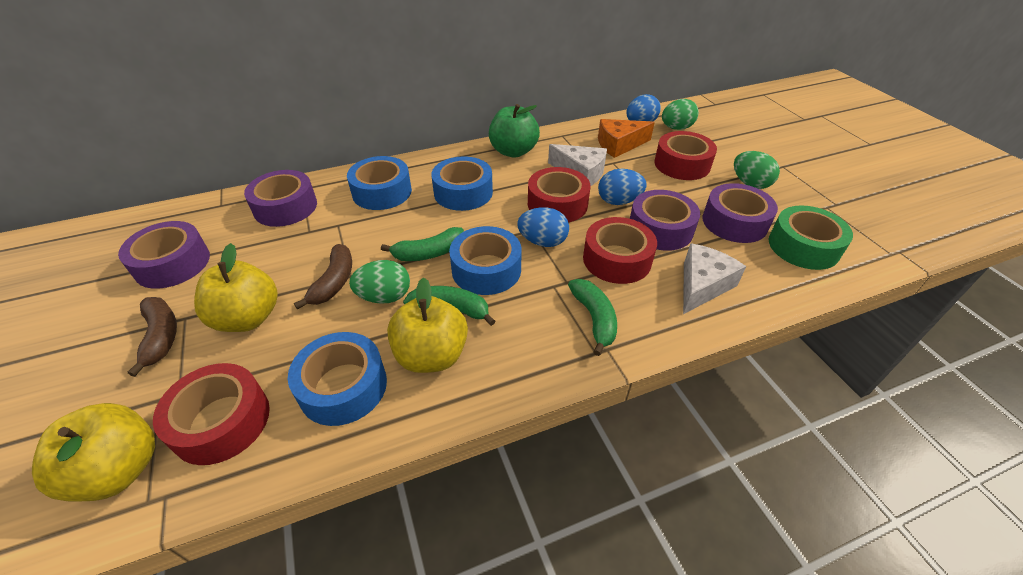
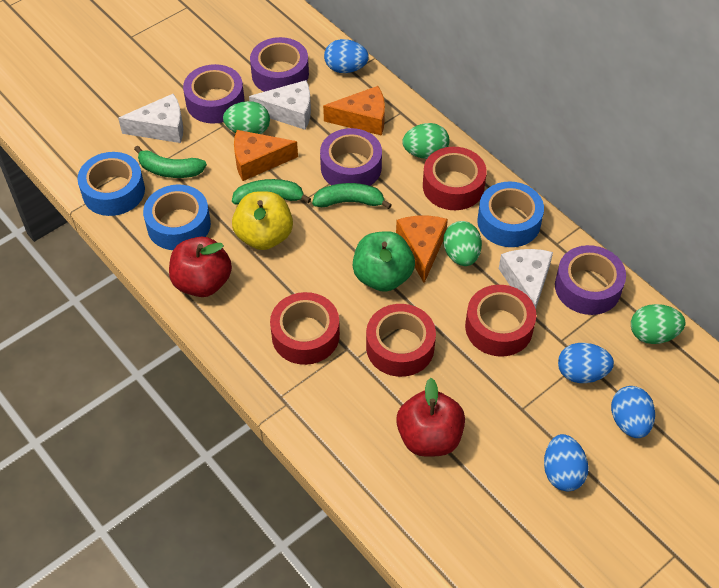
blue egg: 3 -> 4
blue tape: 4 -> 3
brown banana: 2 -> 0
green egg: 3 -> 4
green tape: 1 -> 0
orange cheese: 1 -> 3
red apple: 0 -> 2
white cheese: 2 -> 3
yellow apple: 3 -> 1

